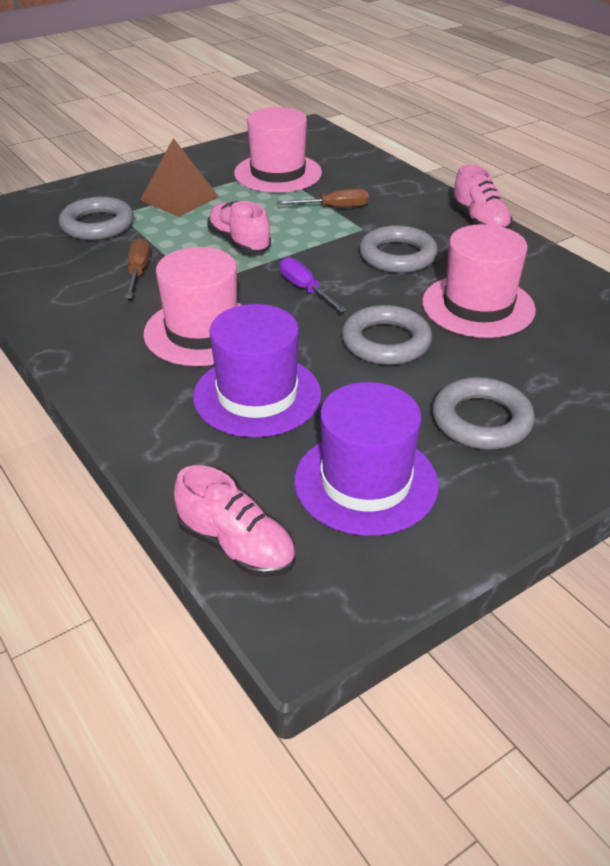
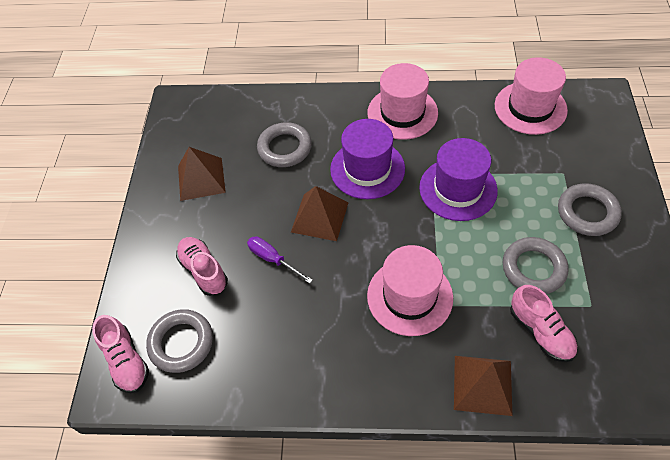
brown pyramid: 1 -> 3
brown screwdriver: 2 -> 0

